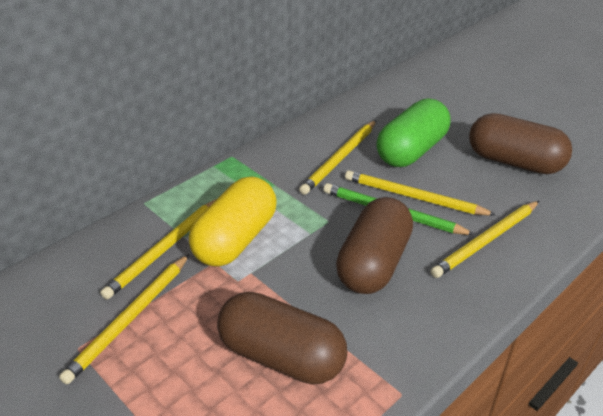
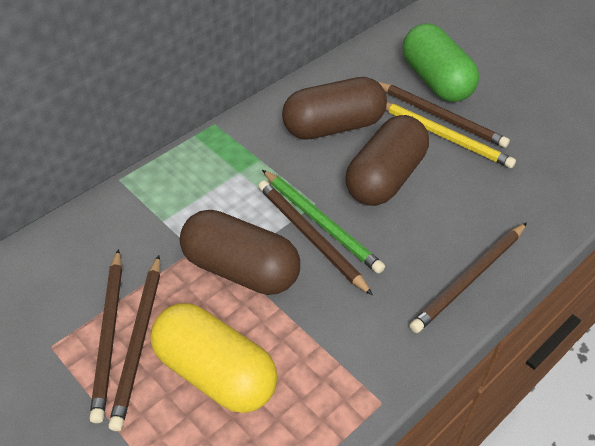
brown pencil: 0 -> 5
yellow pencil: 5 -> 1

